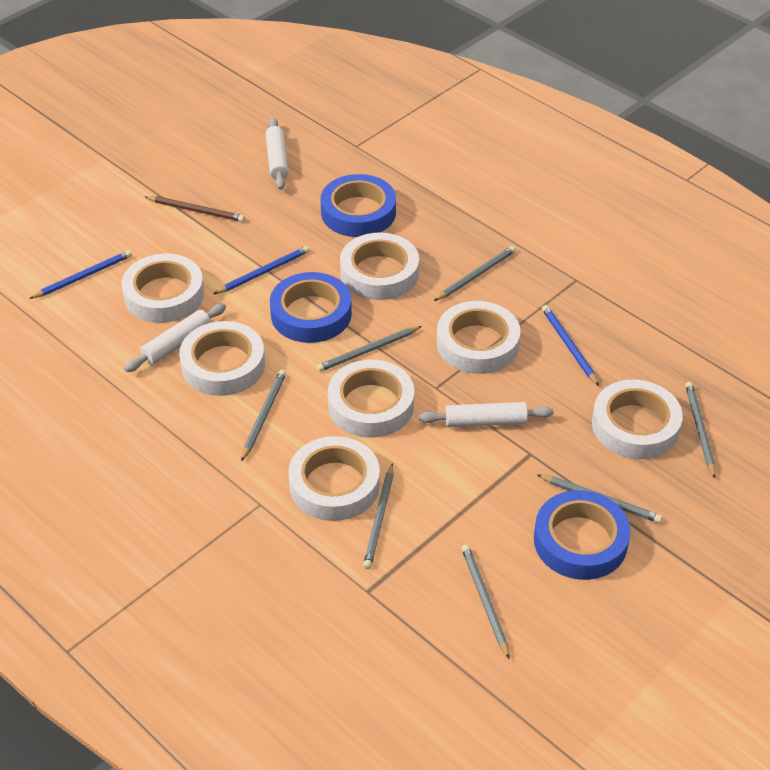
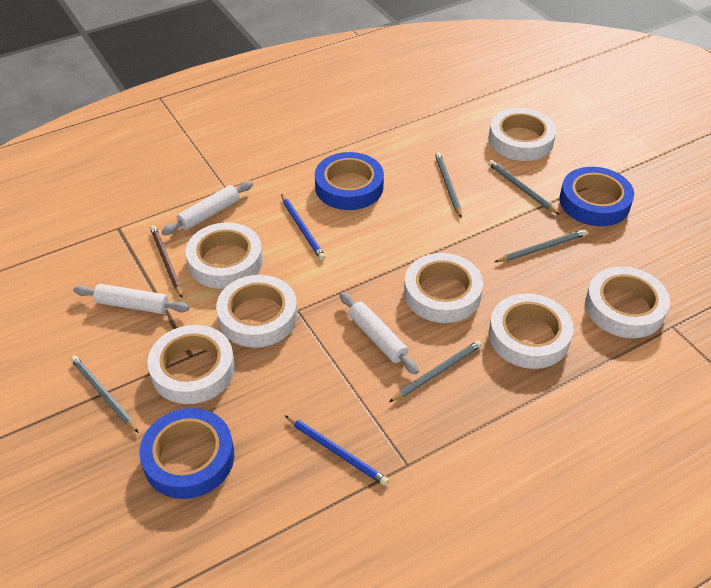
blue pencil: 3 -> 2
grey pencil: 7 -> 5

